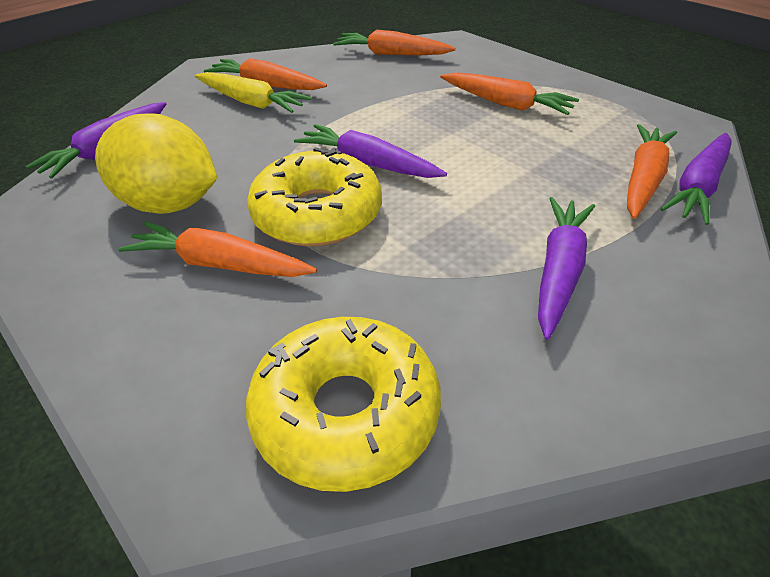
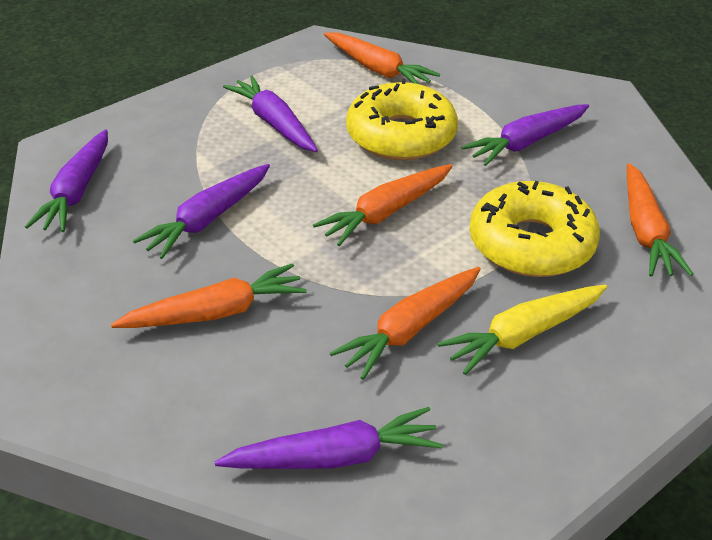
purple carrot: 4 -> 5
yellow lemon: 1 -> 0

